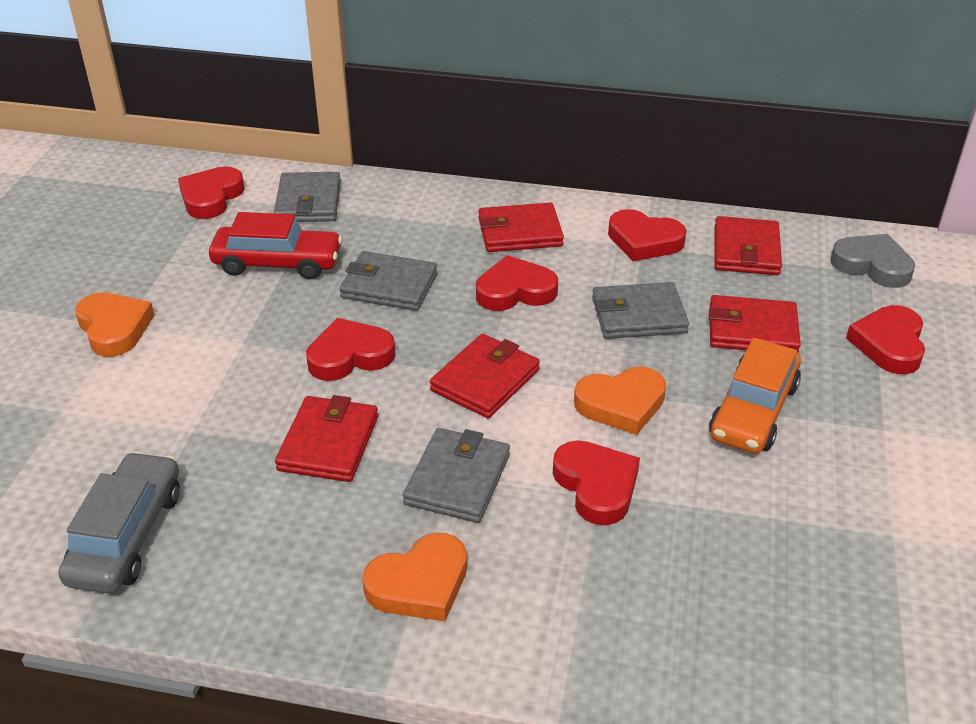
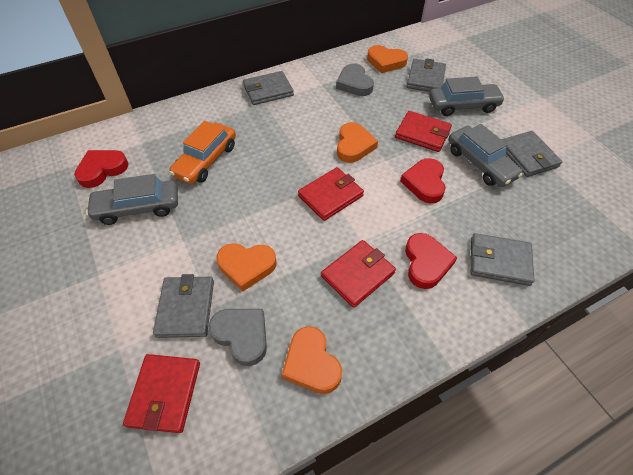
grey car: 1 -> 3
grey heart: 1 -> 2
grey wallet: 4 -> 5
orange heart: 3 -> 4
red car: 1 -> 0
red heart: 6 -> 3
red wallet: 5 -> 4

